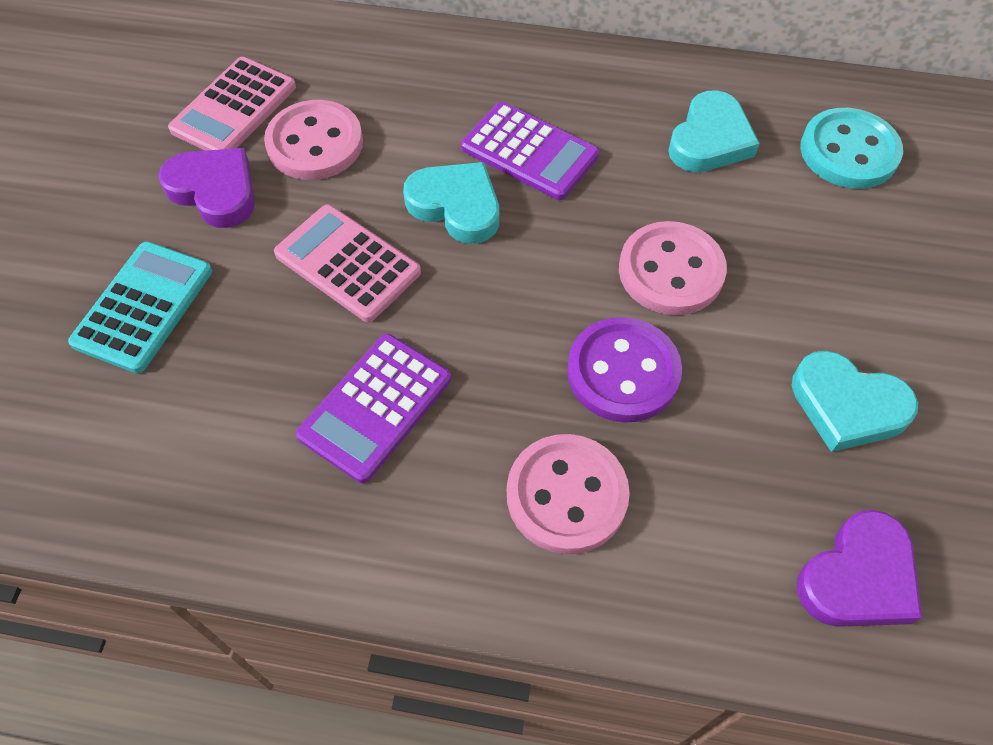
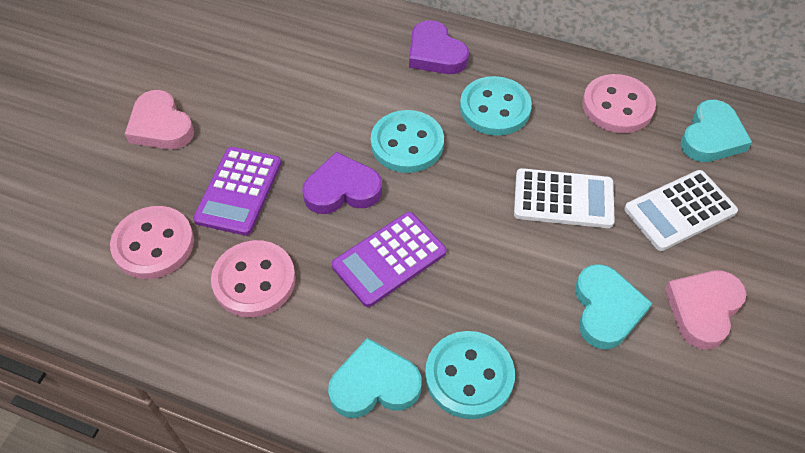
pink calculator: 2 -> 0
pink heart: 0 -> 2
purple button: 1 -> 0
turquoise button: 1 -> 3
turquoise calculator: 1 -> 0
white calculator: 0 -> 2

